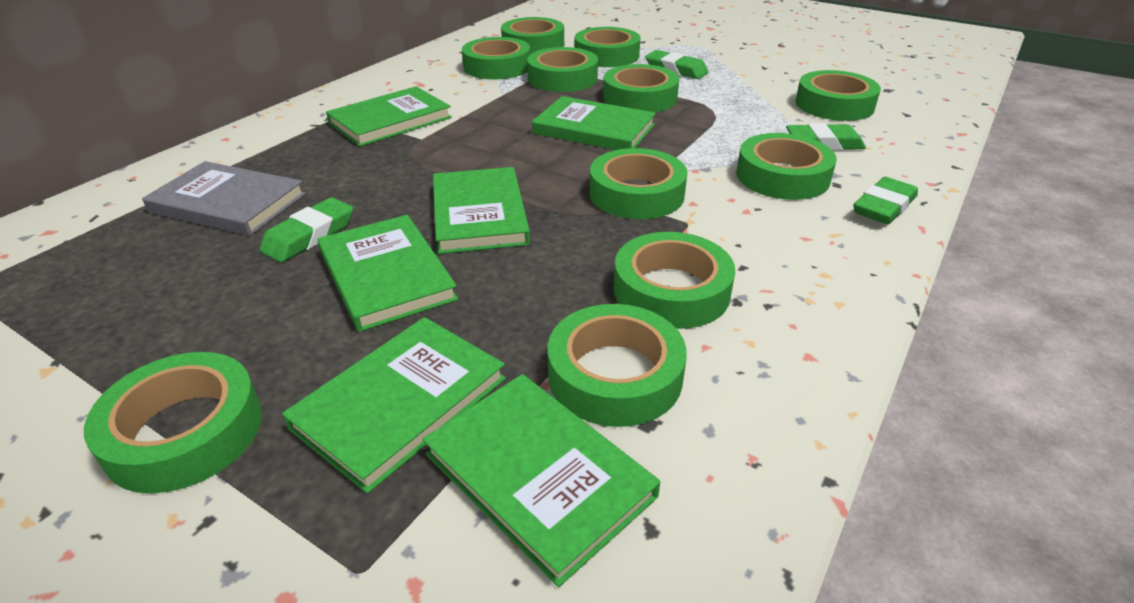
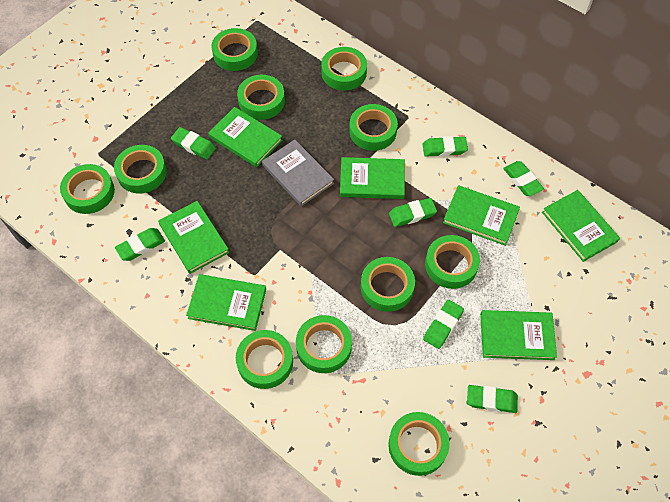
green book: 6 -> 7
green eraser: 4 -> 7

